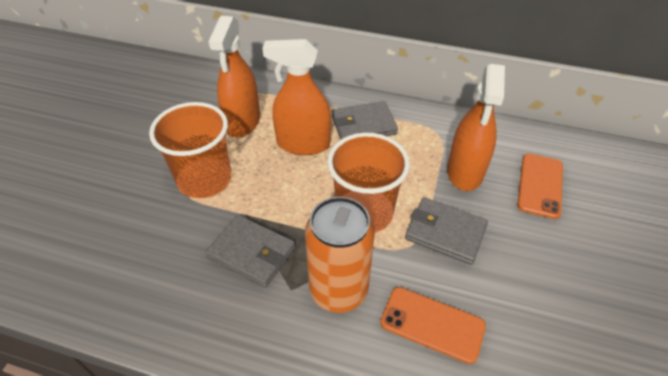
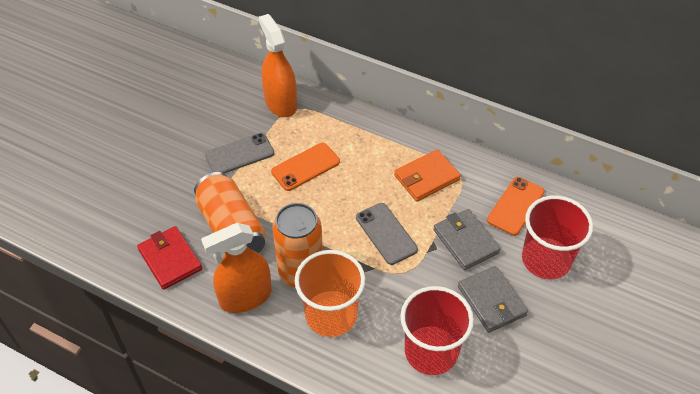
grey phone: 0 -> 2
grey wallet: 3 -> 2
orange can: 1 -> 2
orange cup: 2 -> 1
orange spray bottle: 3 -> 2
orange wallet: 0 -> 1
red cup: 0 -> 2
red wallet: 0 -> 1

